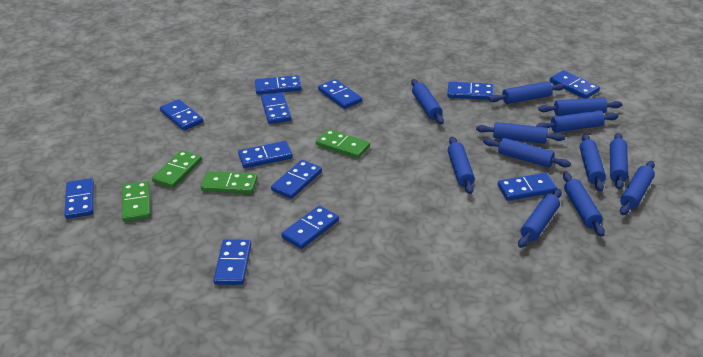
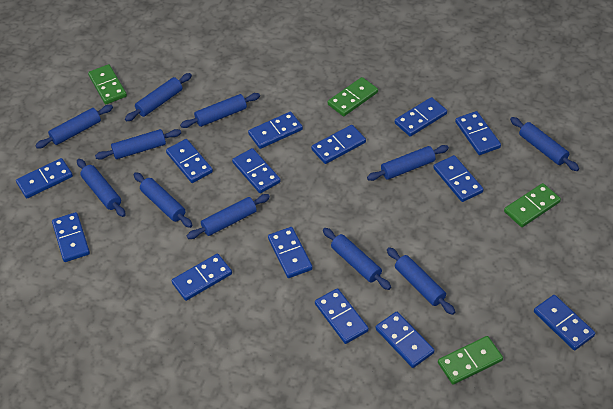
blue domino: 12 -> 14
blue rolling pin: 12 -> 11

